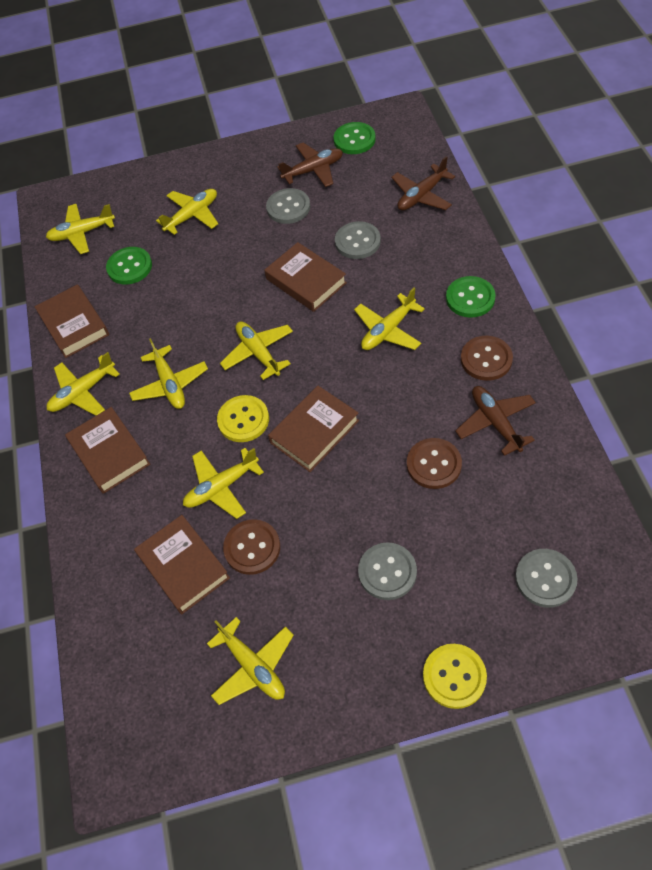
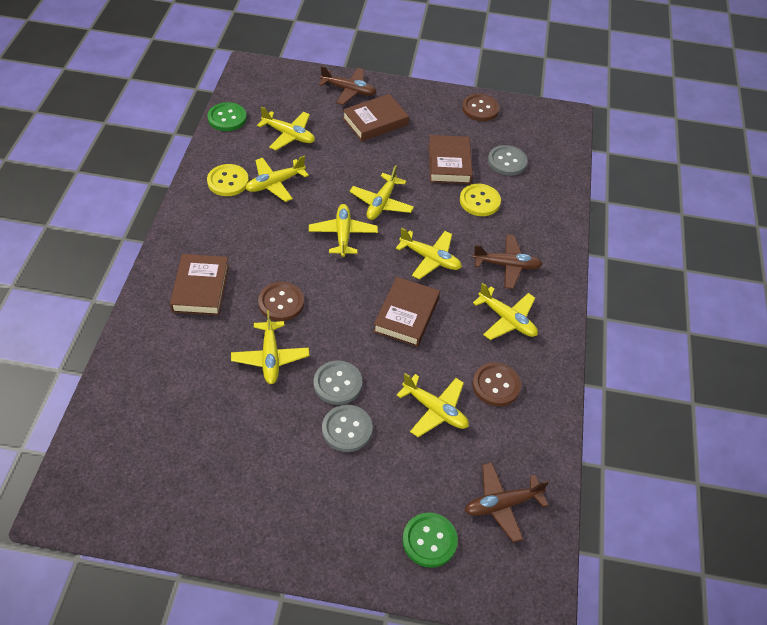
brown book: 5 -> 4
green button: 3 -> 2
grey button: 4 -> 3

